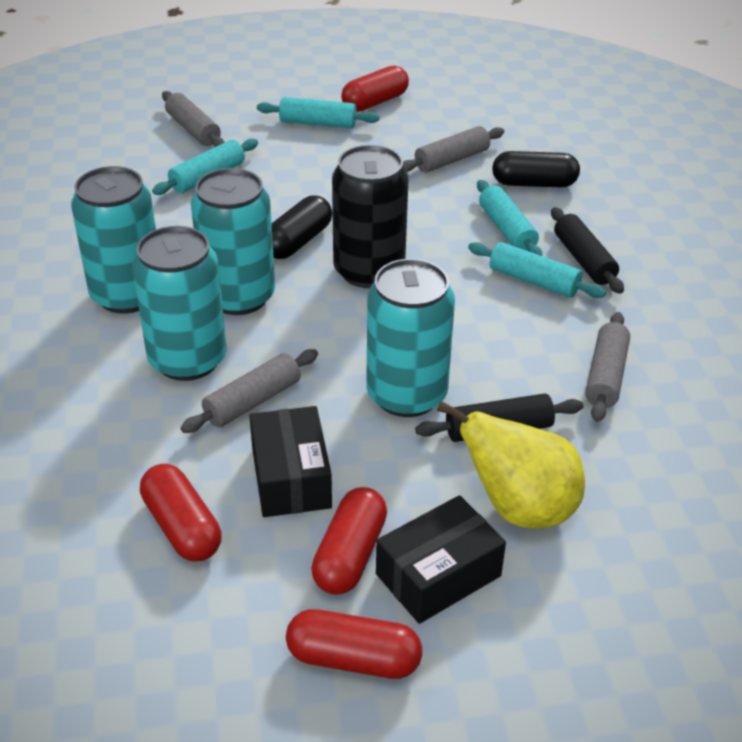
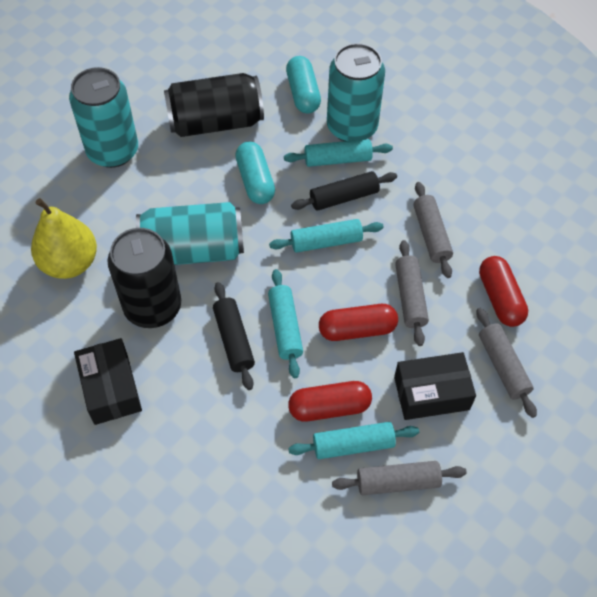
black can: 1 -> 2
black capsule: 2 -> 0
red capsule: 4 -> 3
turquoise can: 4 -> 3
turquoise capsule: 0 -> 2

